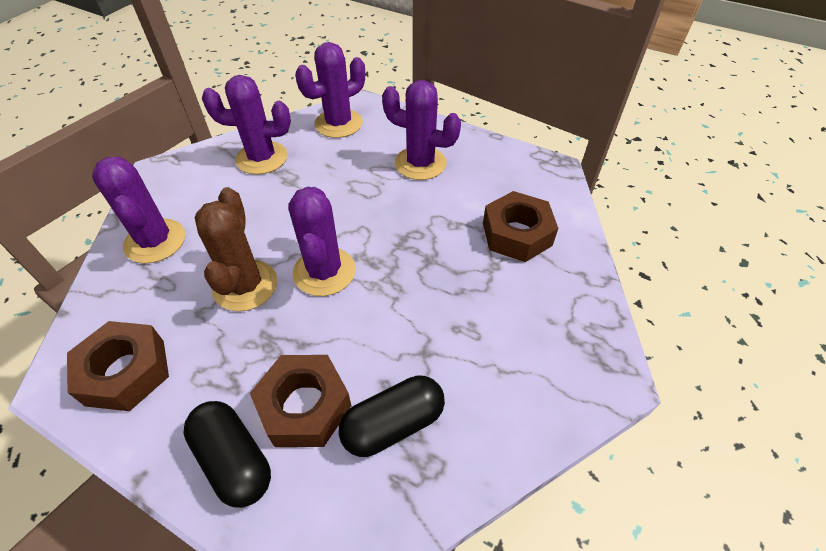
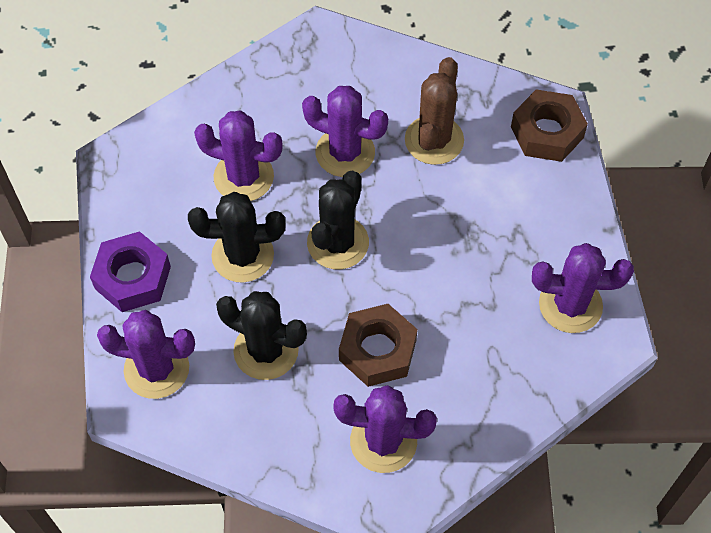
black cactus: 0 -> 3
black capsule: 2 -> 0
brown nut: 3 -> 2
purple nut: 0 -> 1

